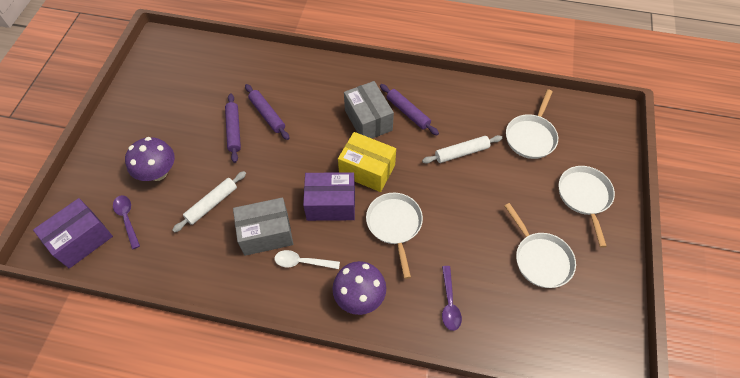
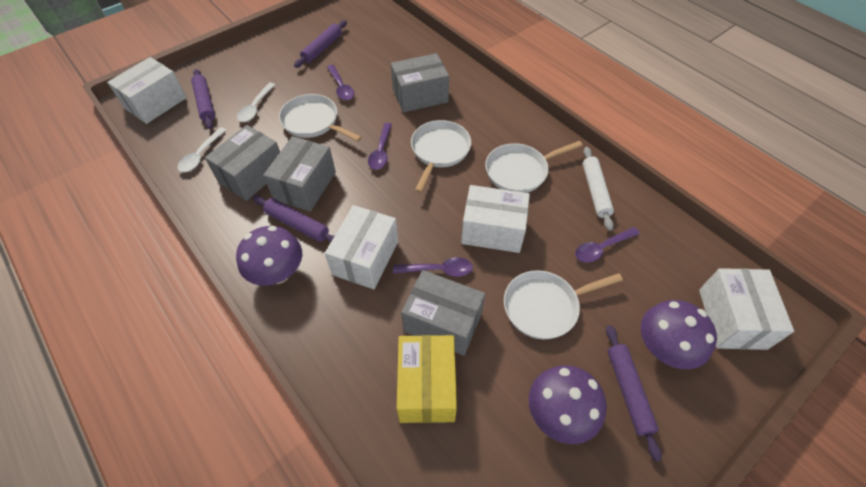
grey box: 2 -> 4
purple box: 2 -> 0
purple mushroom: 2 -> 3
purple rolling pin: 3 -> 4
purple spoon: 2 -> 4
white box: 0 -> 4
white rolling pin: 2 -> 1
white spoon: 1 -> 2

